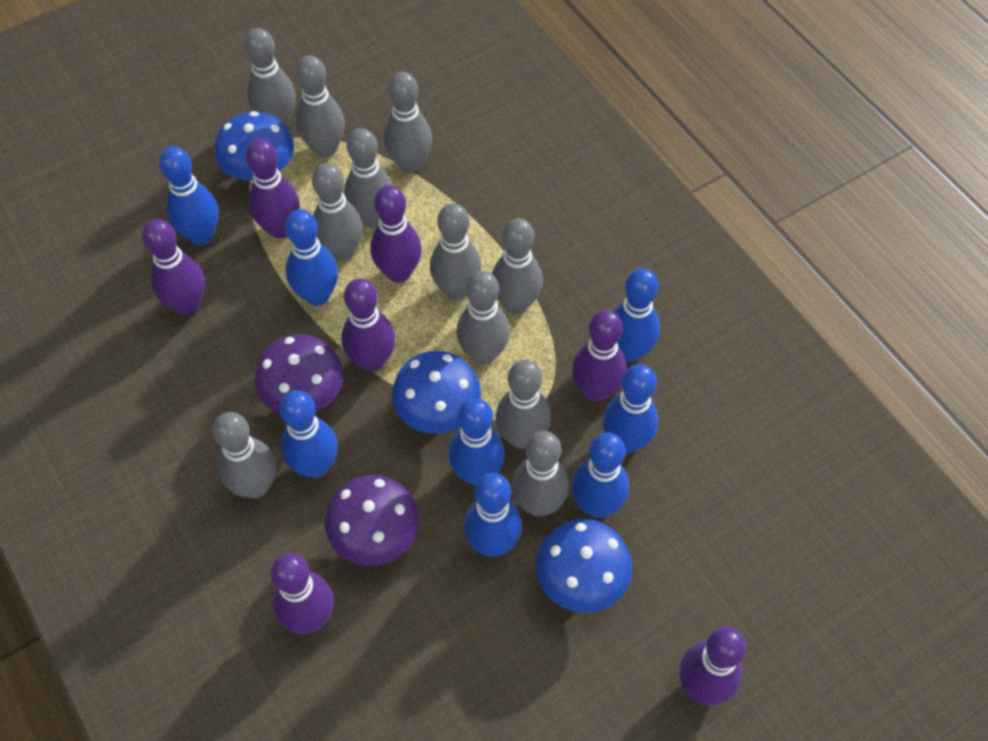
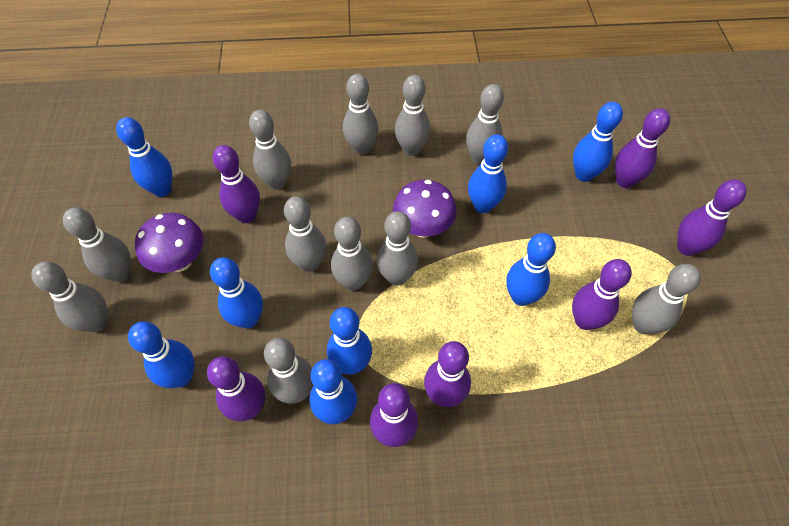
blue mushroom: 3 -> 0

